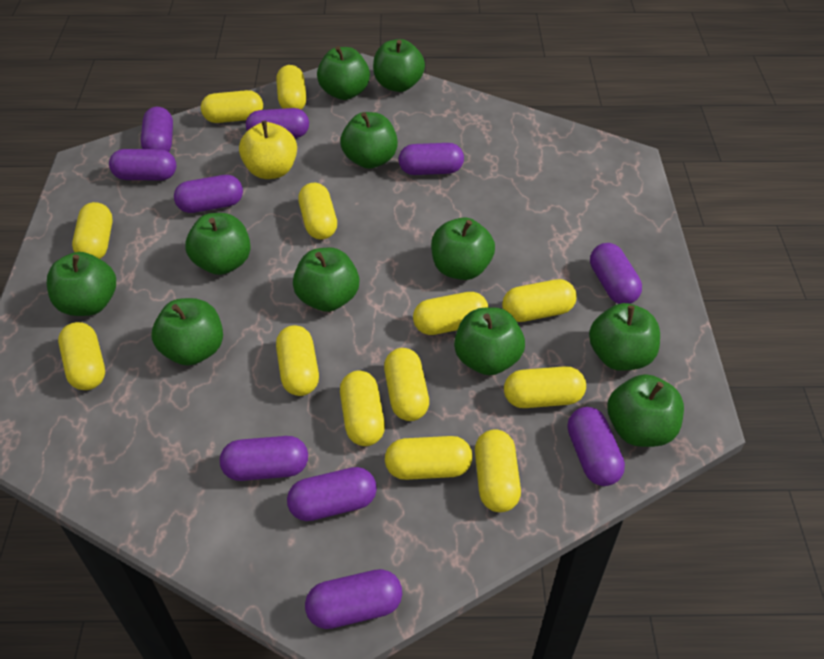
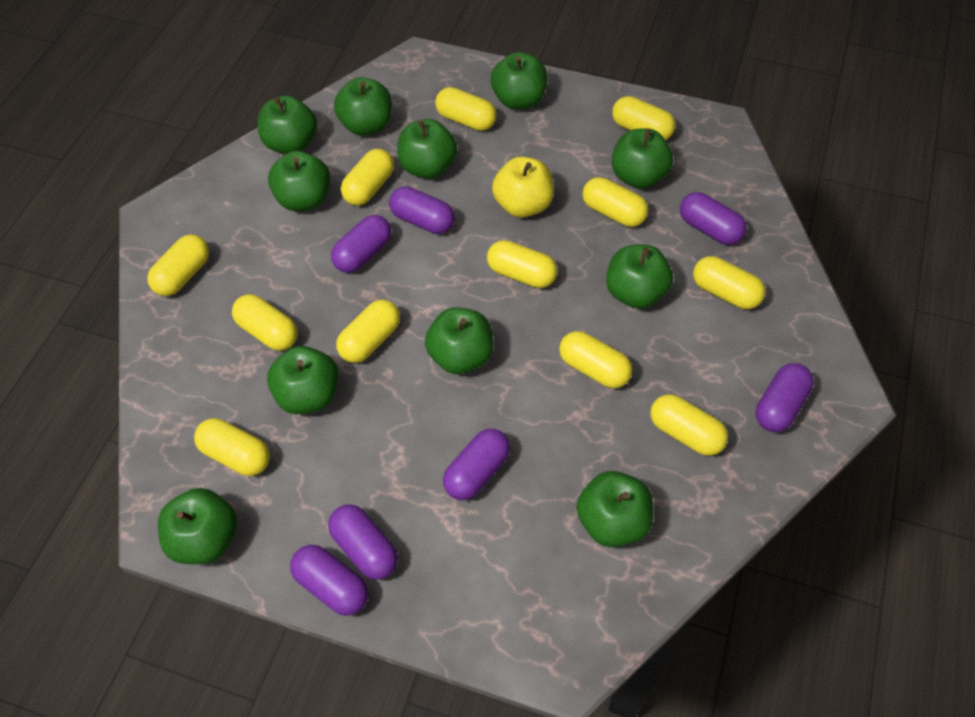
purple capsule: 10 -> 7
yellow capsule: 13 -> 12

